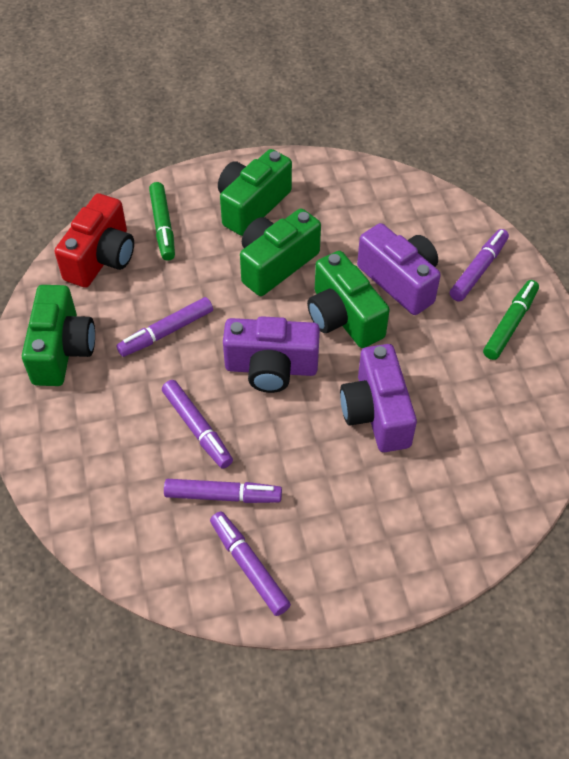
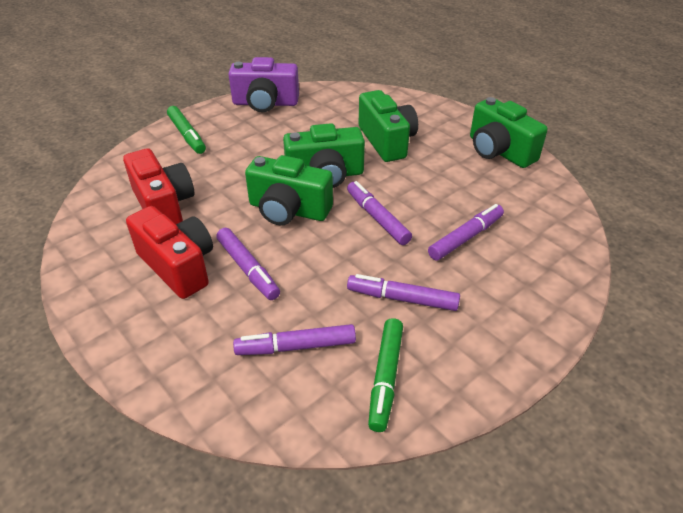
purple camera: 3 -> 1
red camera: 1 -> 2

